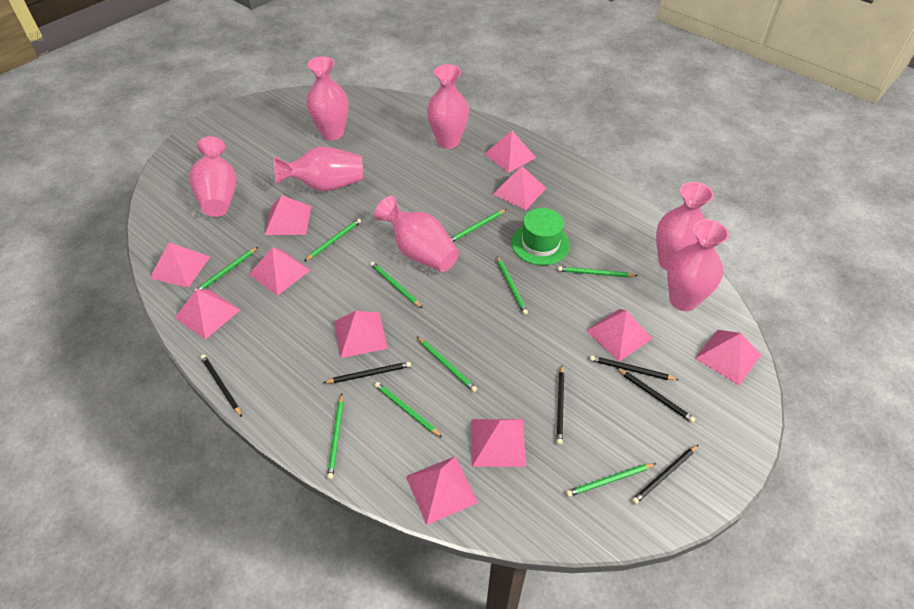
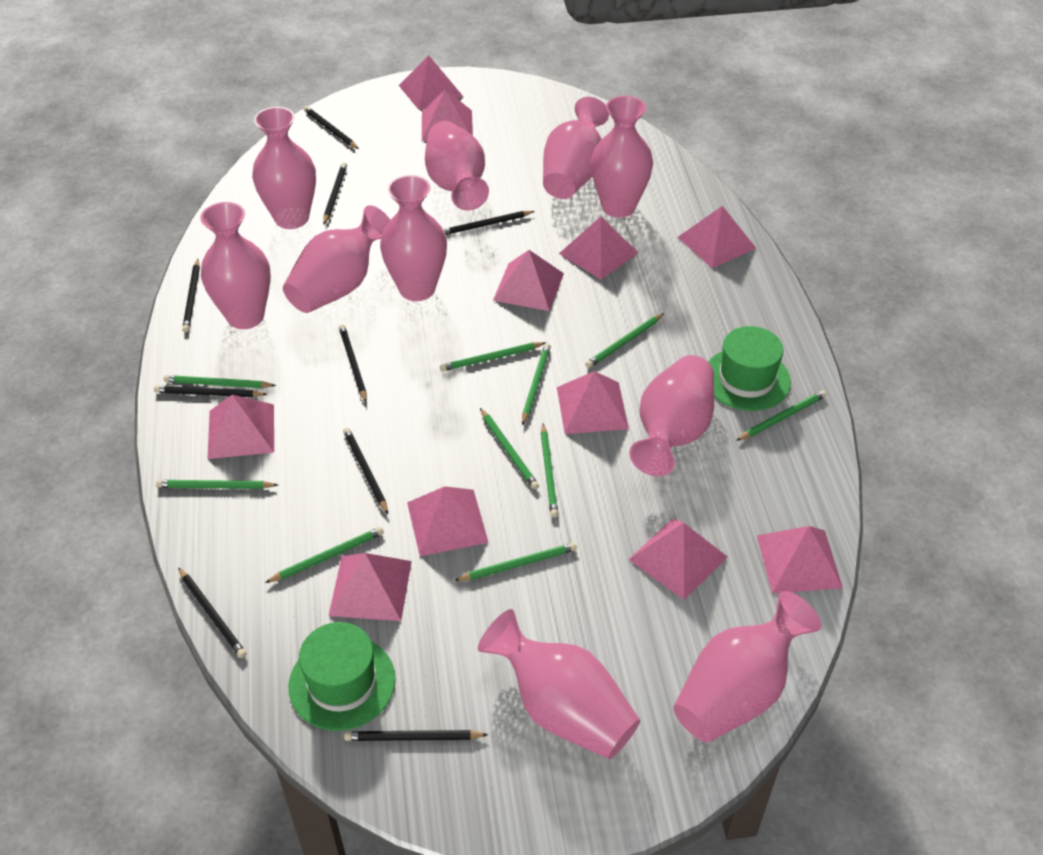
black pencil: 6 -> 9
green hat: 1 -> 2
pink vase: 7 -> 10

